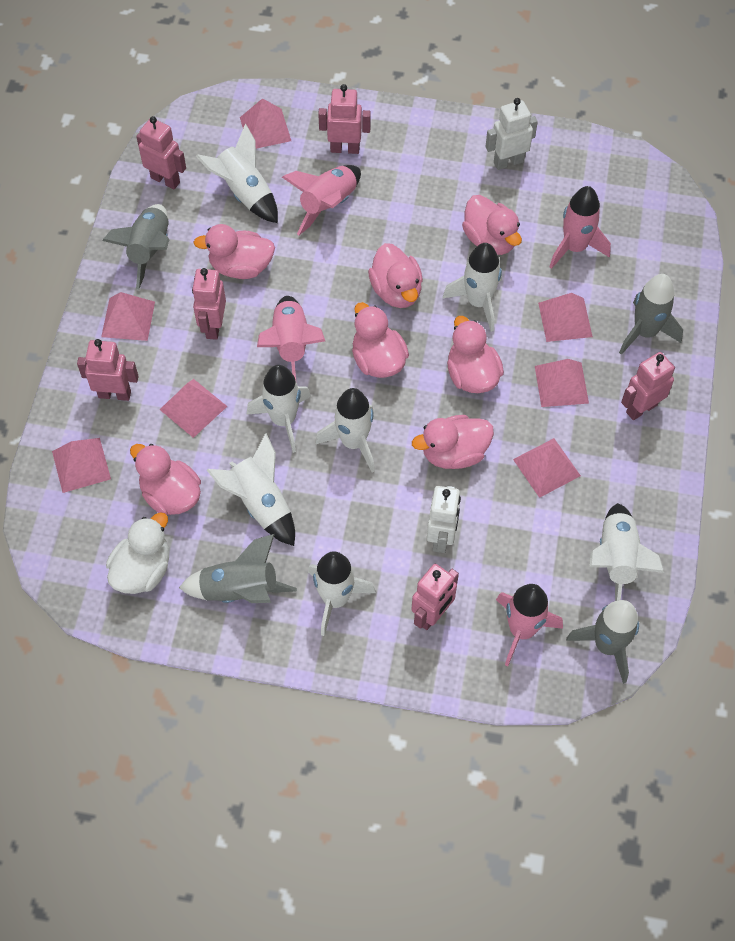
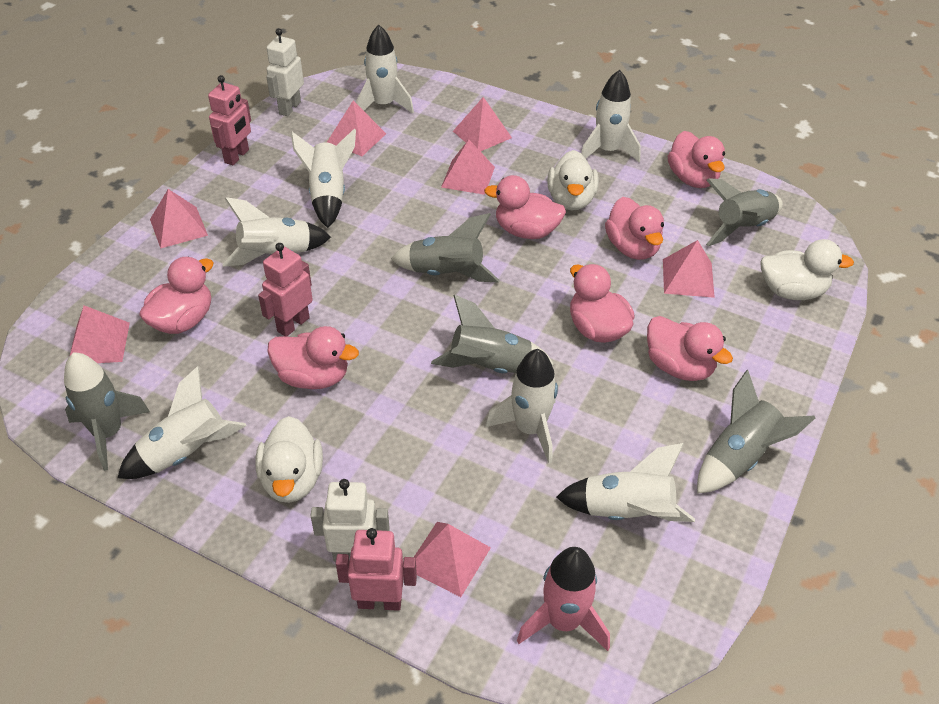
grey rocket: 4 -> 5
pink robot: 6 -> 3
pink rocket: 4 -> 1
white duck: 1 -> 3

